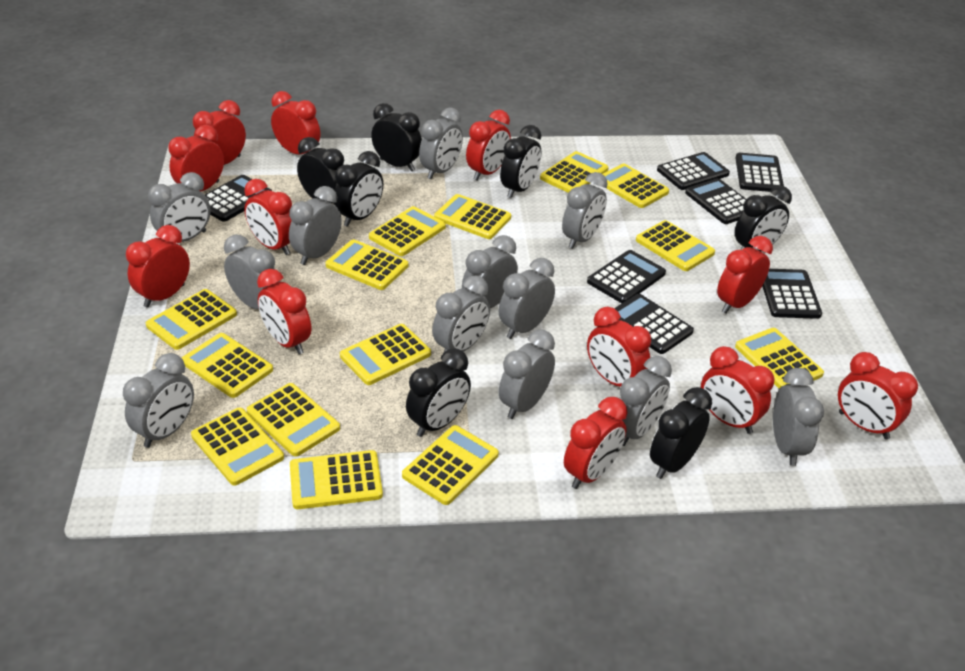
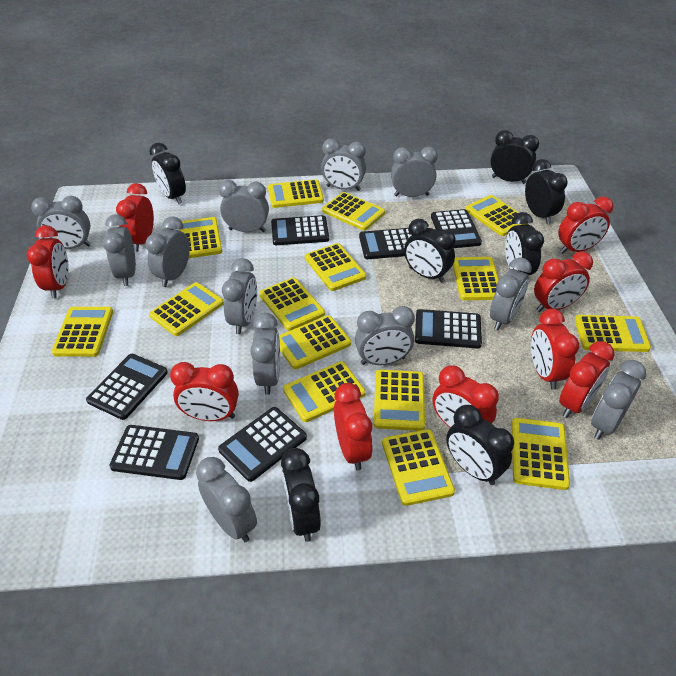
red clock: 12 -> 9
yellow calculator: 14 -> 15

